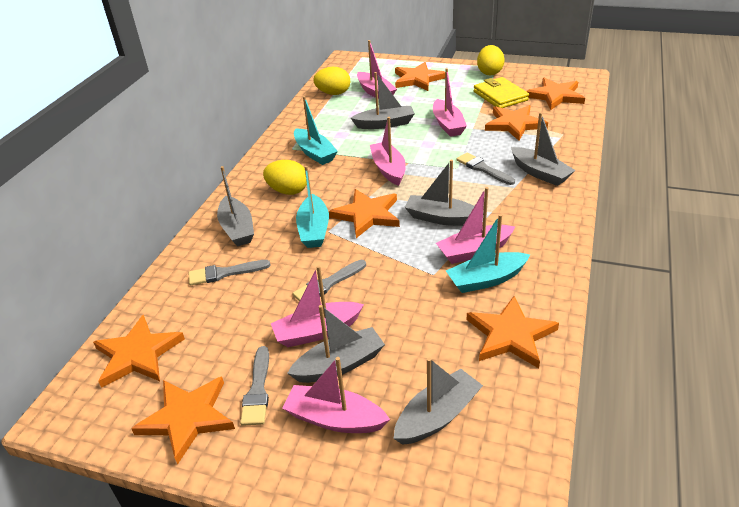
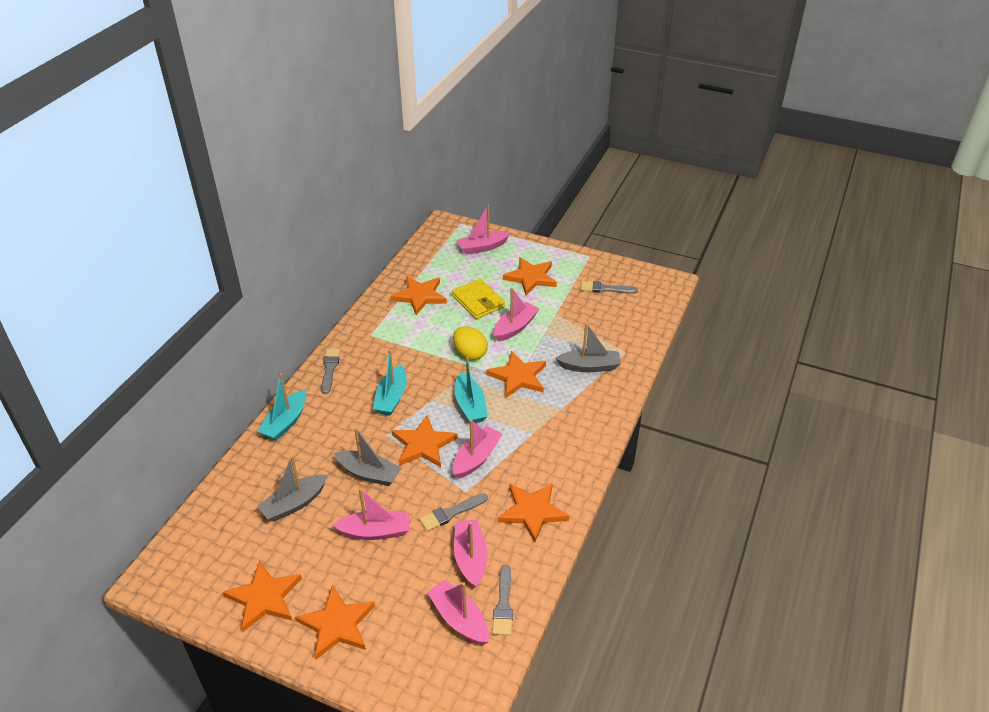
grey boat: 6 -> 3
yellow egg: 3 -> 1

